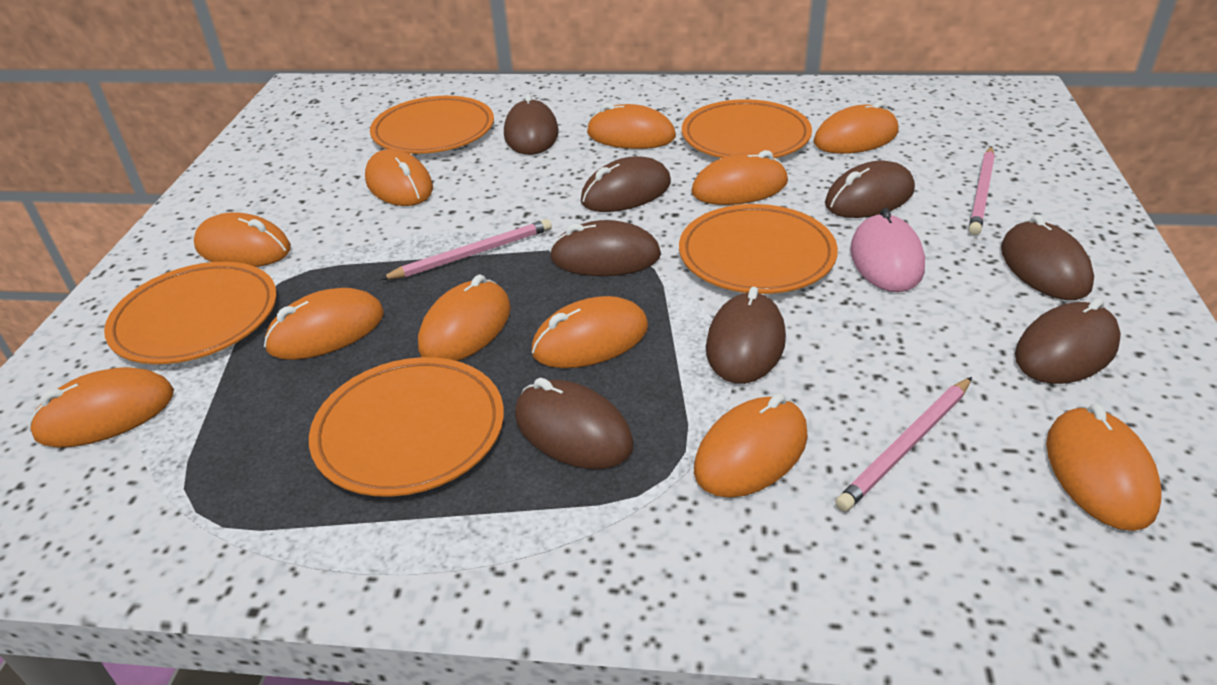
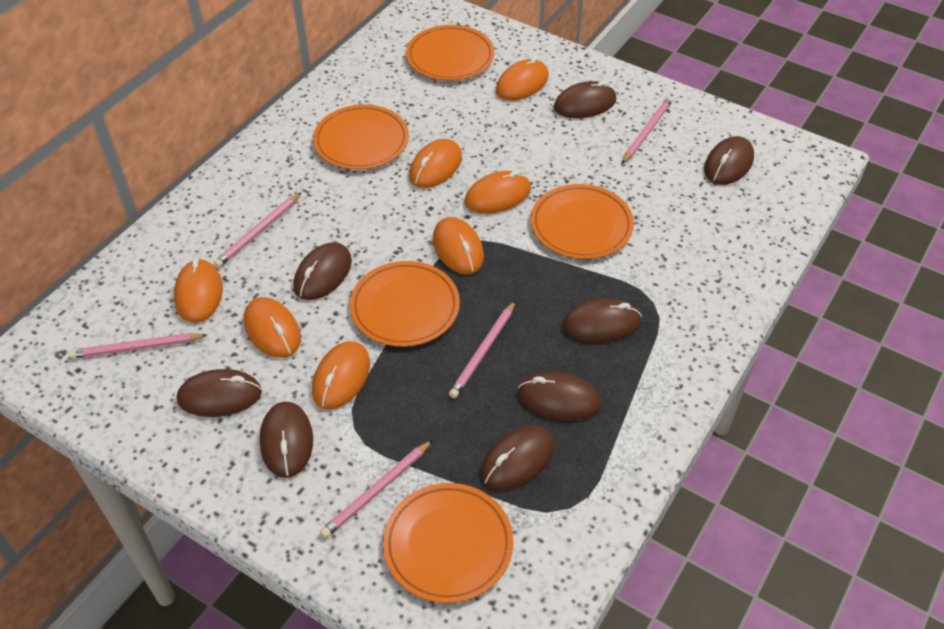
orange mouse: 11 -> 7
pink mouse: 1 -> 0
pink pencil: 3 -> 5

